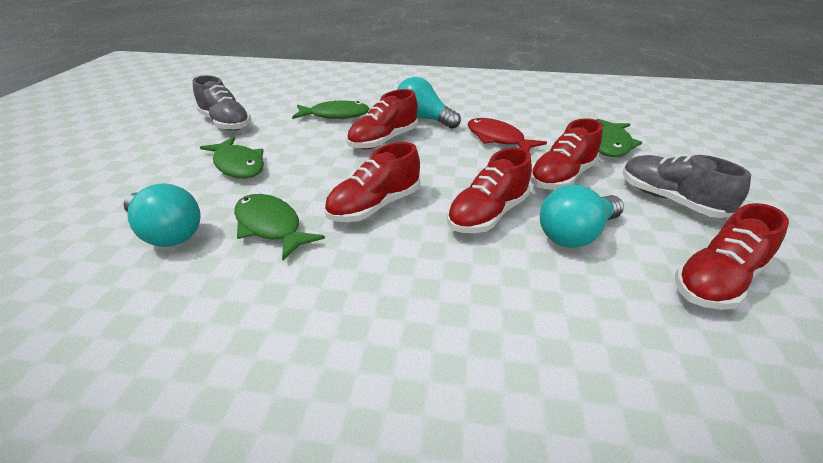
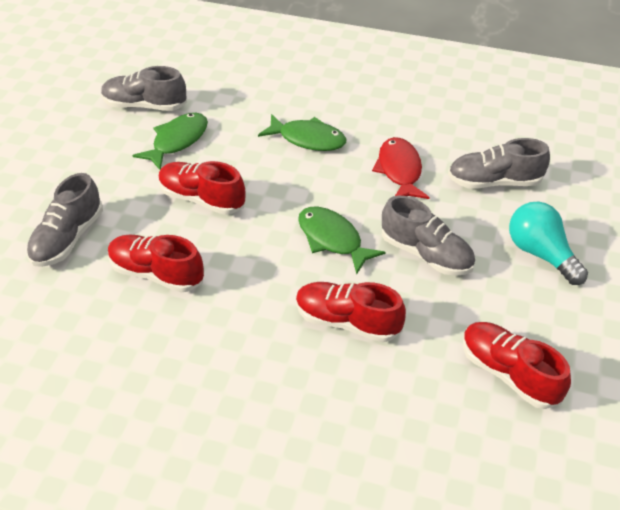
green fish: 4 -> 3
grey shoe: 2 -> 4
red shoe: 5 -> 4
turquoise light bulb: 3 -> 1

